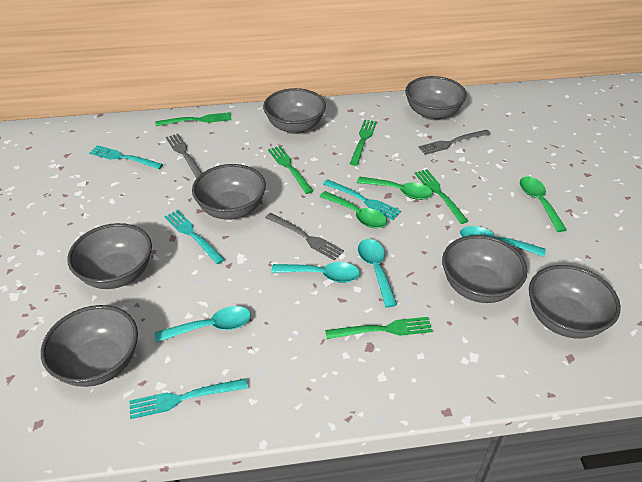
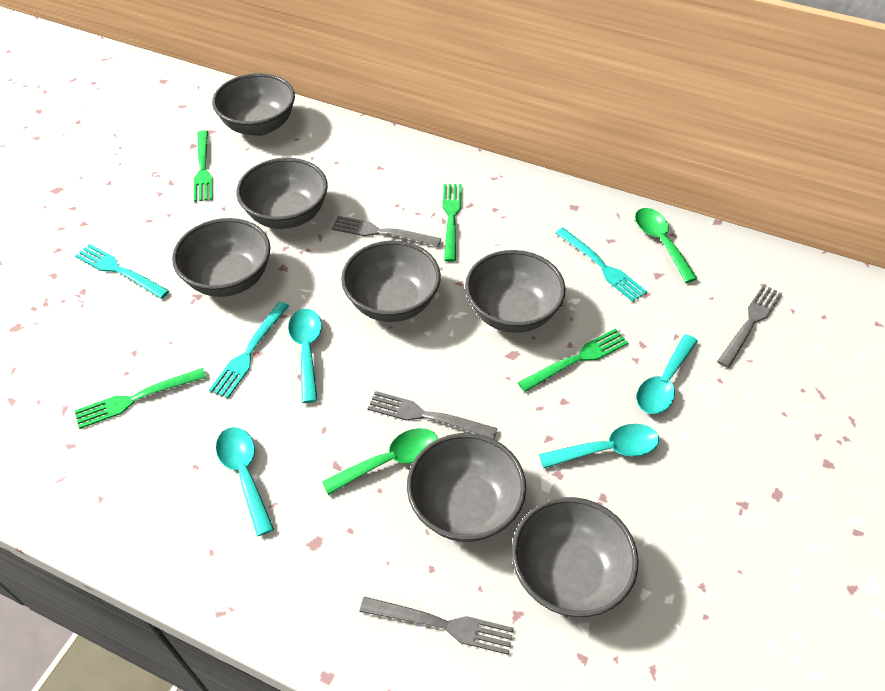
green fork: 5 -> 4
green spoon: 3 -> 2
grey fork: 3 -> 4
turquoise fork: 4 -> 3

